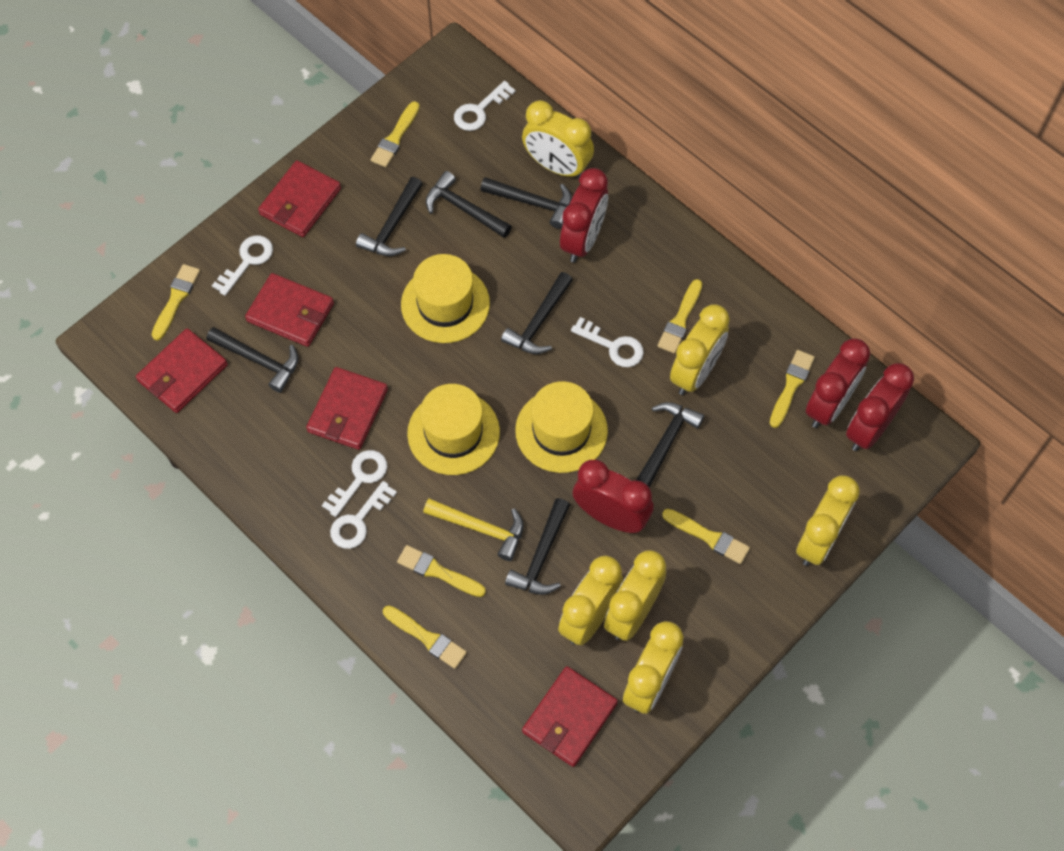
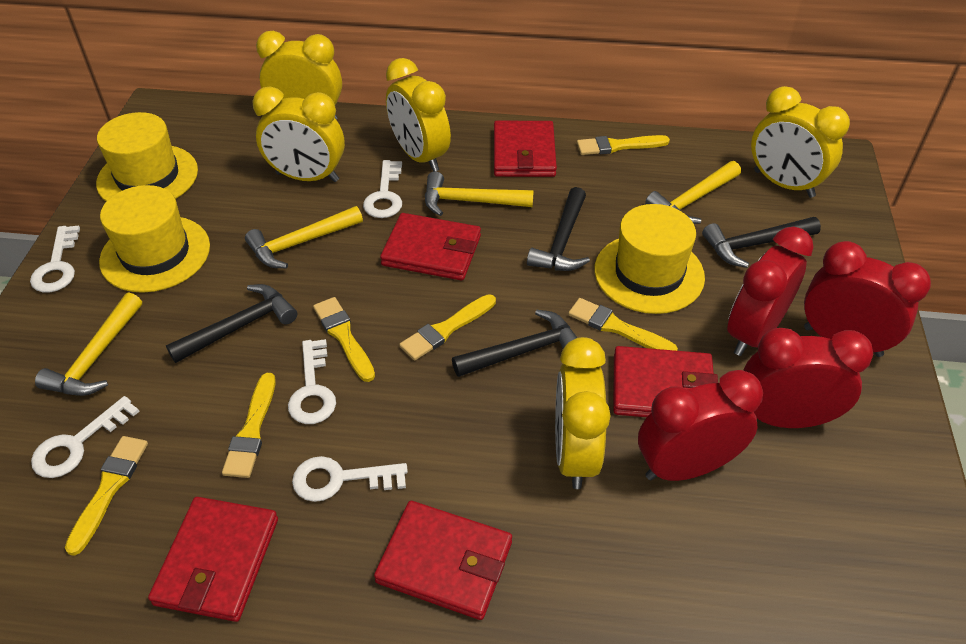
black hammer: 7 -> 4
yellow brush: 7 -> 6
yellow clock: 6 -> 5
yellow hammer: 1 -> 4

